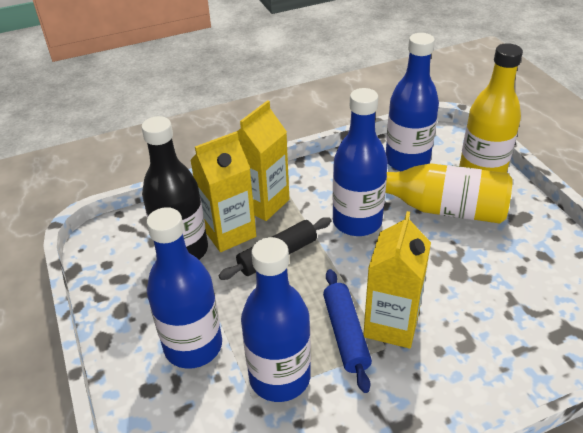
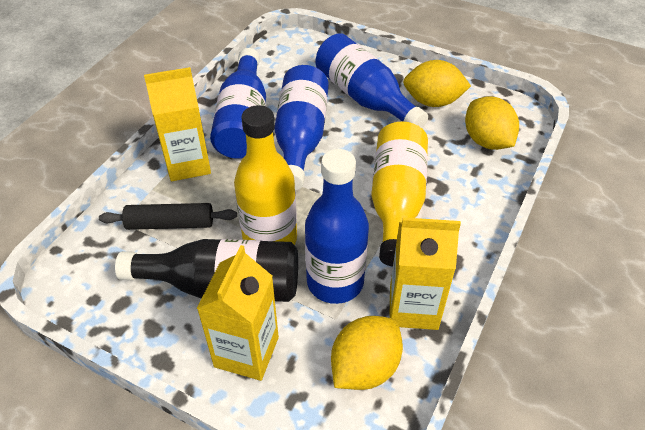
blue rolling pin: 1 -> 0
yellow lemon: 0 -> 3

